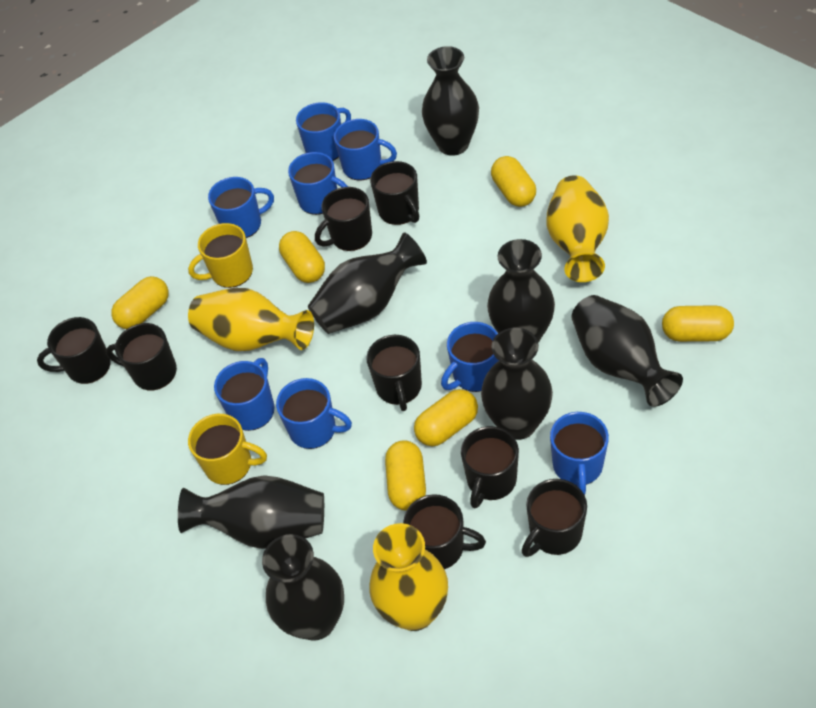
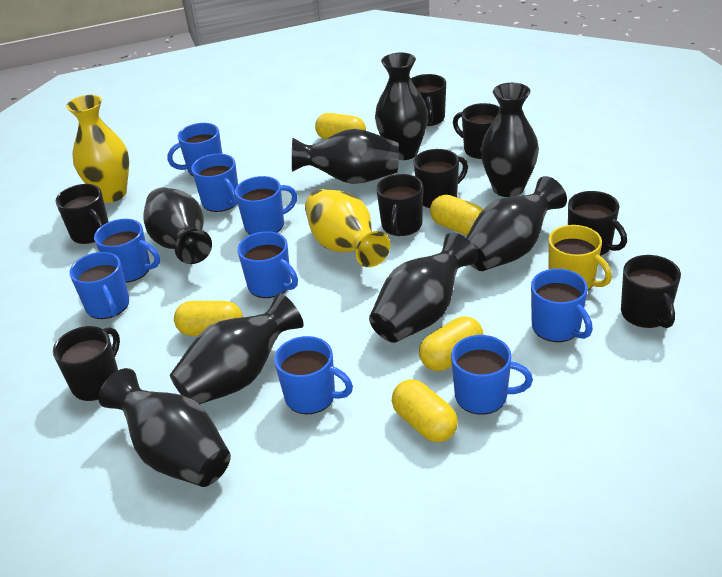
black vase: 7 -> 8
blue mug: 8 -> 9
yellow capsule: 6 -> 5
yellow mug: 2 -> 1
yellow vase: 3 -> 2

